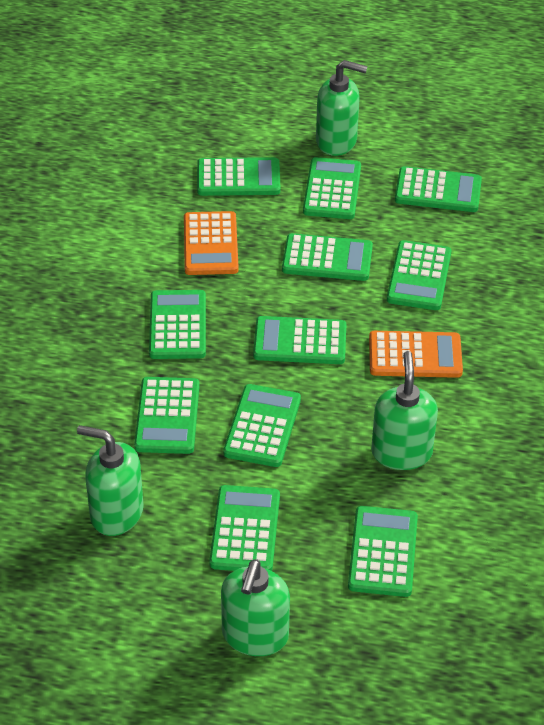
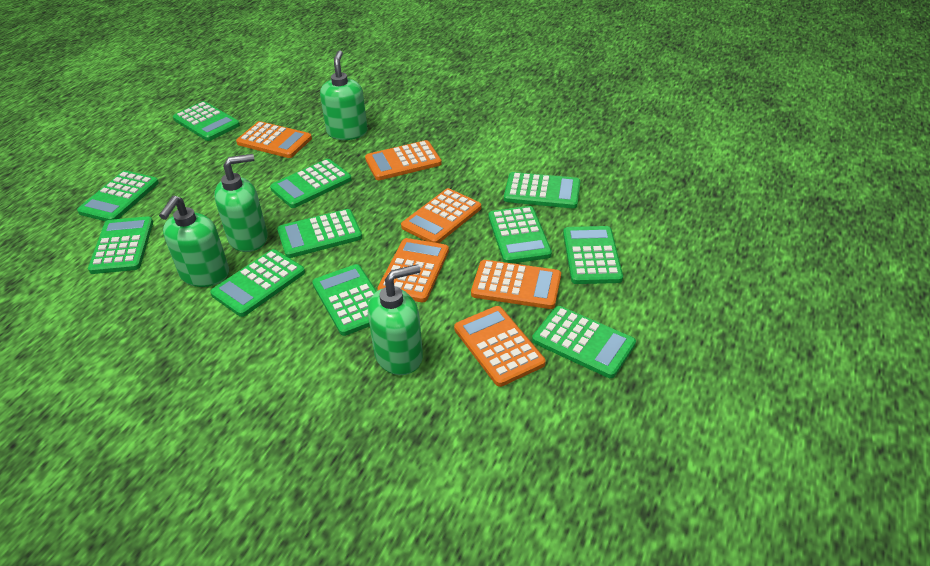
orange calculator: 2 -> 6

